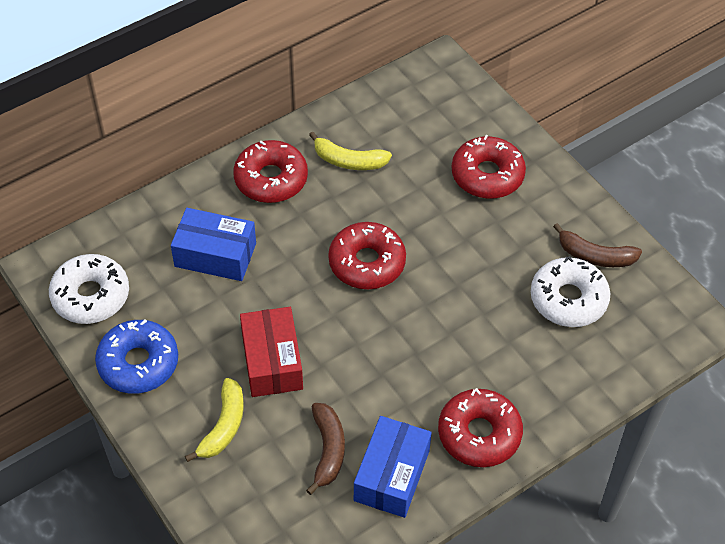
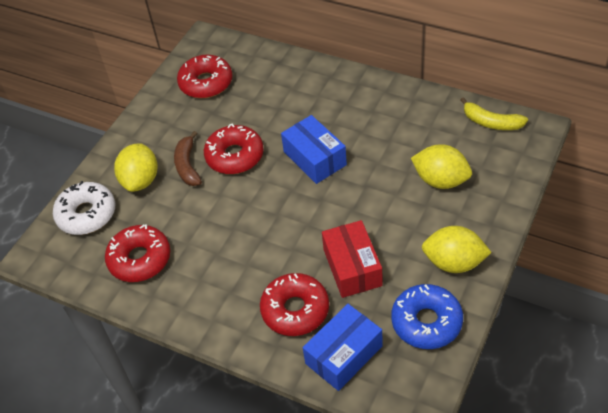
brown banana: 2 -> 1
white donut: 2 -> 1
yellow banana: 2 -> 1
yellow lemon: 0 -> 3

